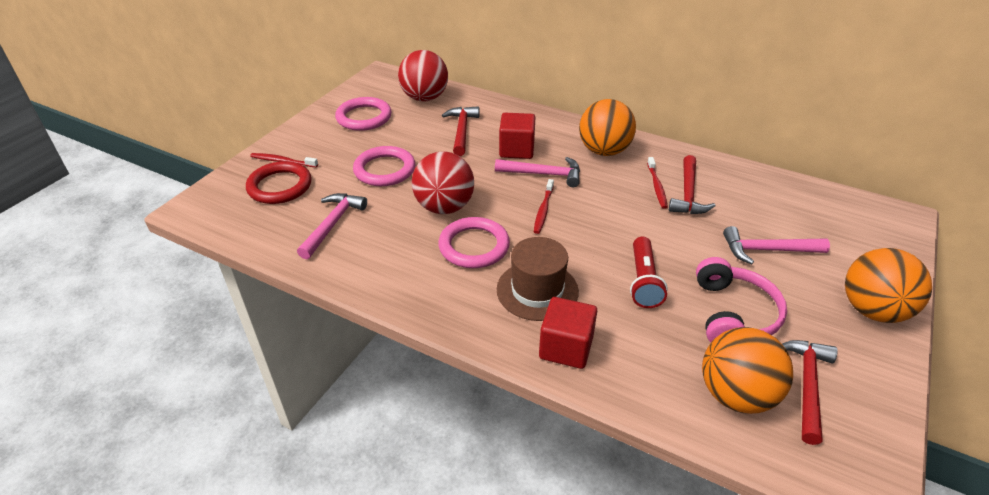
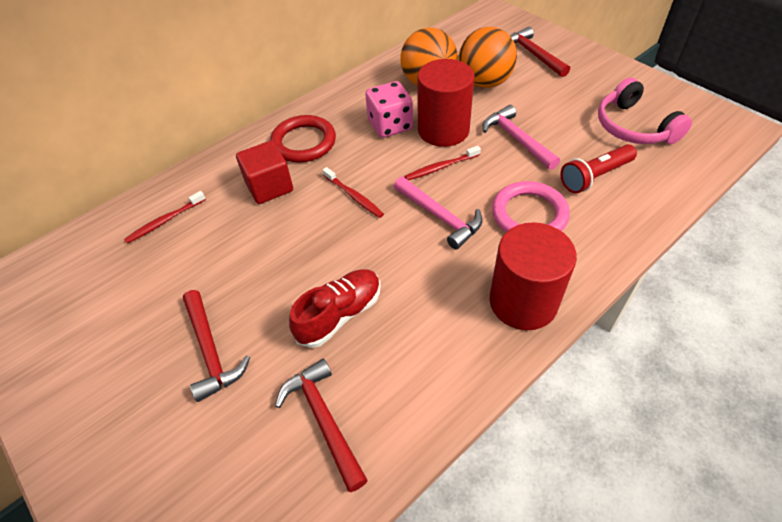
brown hat: 1 -> 0
orange ball: 3 -> 2
pink dice: 0 -> 1
pink hammer: 3 -> 2
pink ring: 3 -> 1
red ball: 2 -> 0
red cube: 2 -> 1
red cylinder: 0 -> 2
red shoe: 0 -> 1

